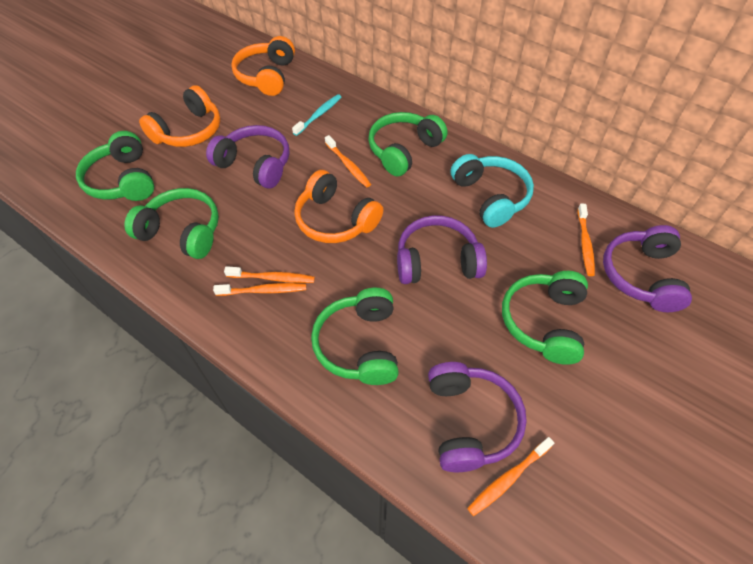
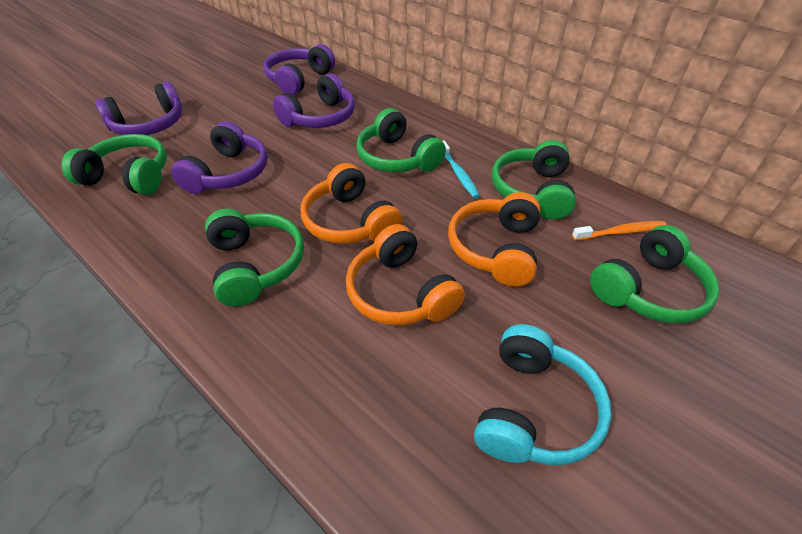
orange toothbrush: 5 -> 1

